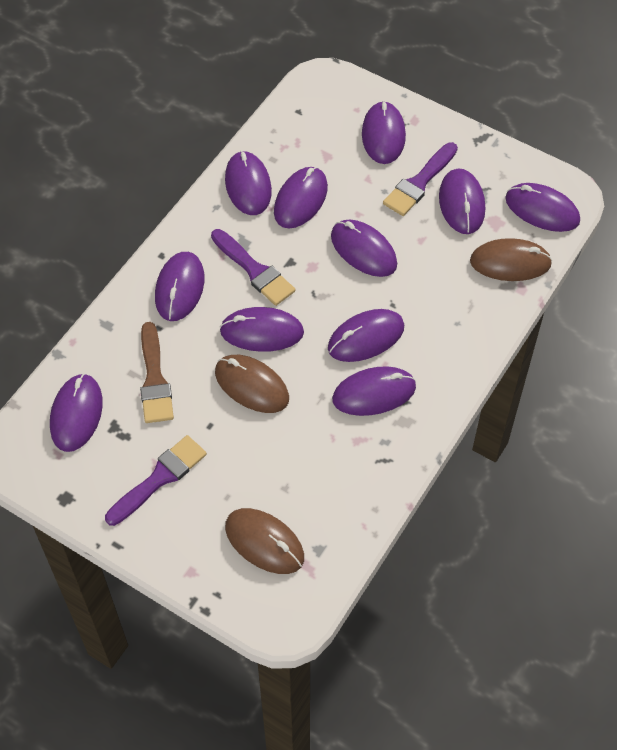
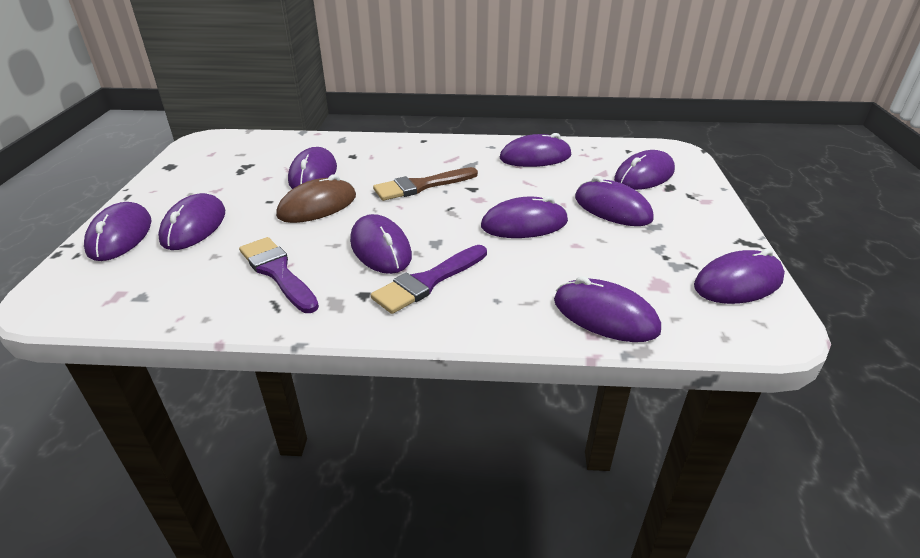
brown mouse: 3 -> 1
purple brush: 3 -> 2
purple mouse: 11 -> 10

